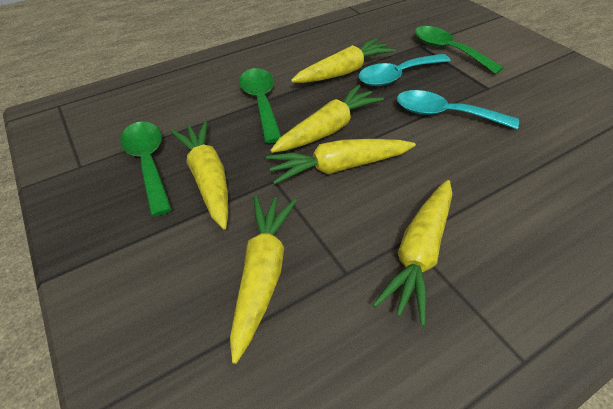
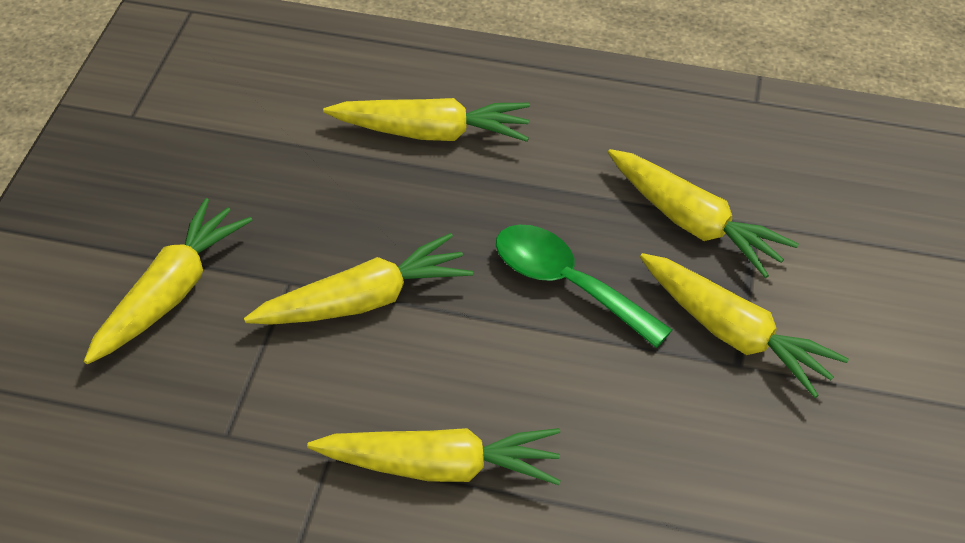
green spoon: 3 -> 1
turquoise spoon: 2 -> 0

